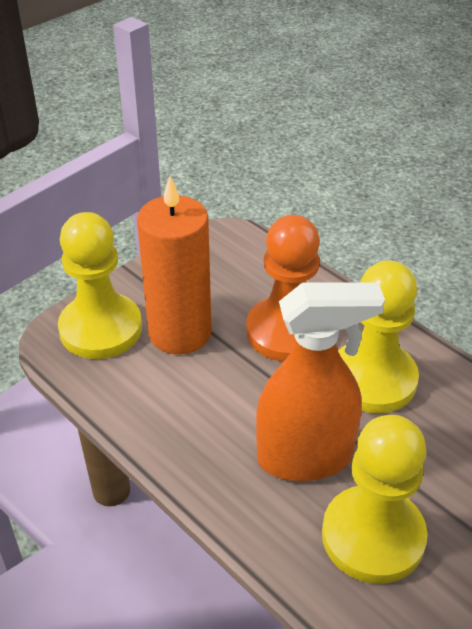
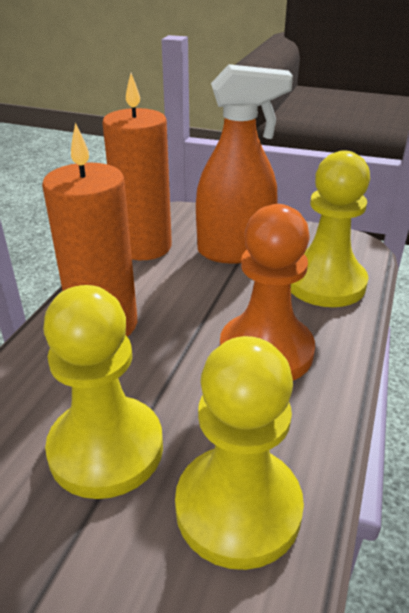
orange candle: 1 -> 2

